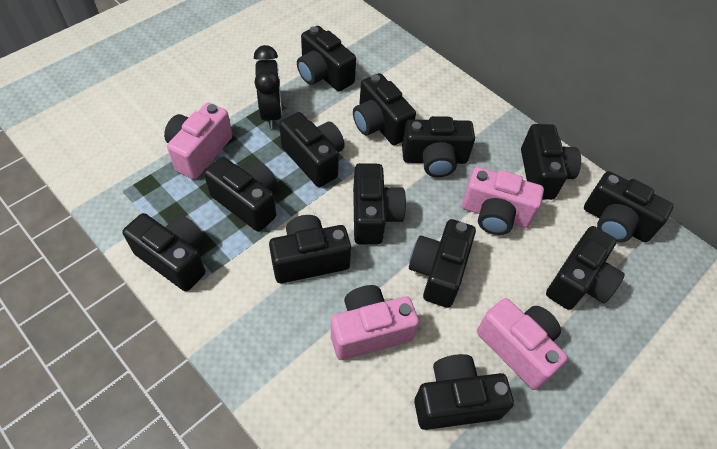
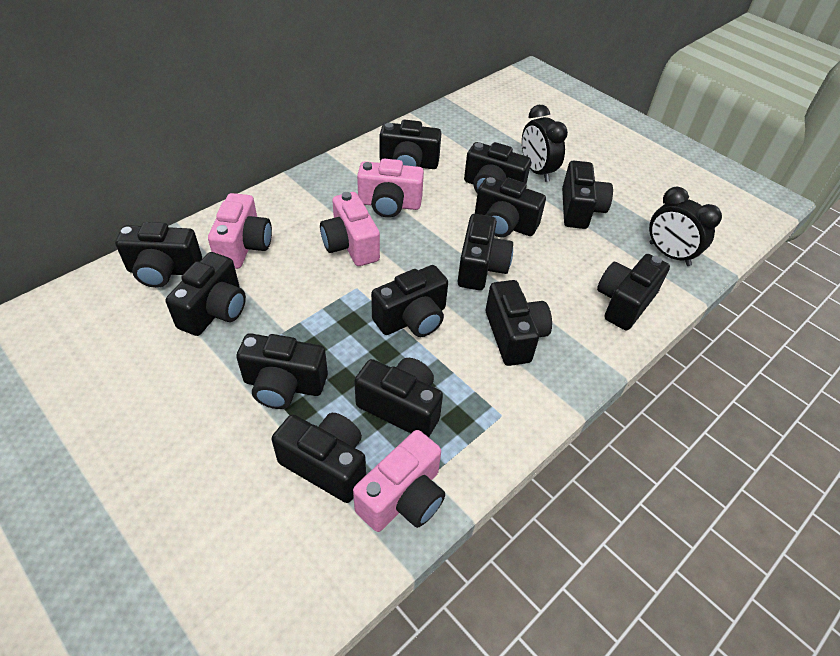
black clock: 1 -> 2

